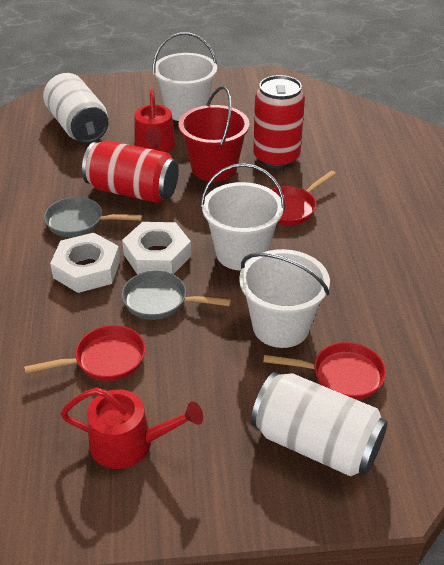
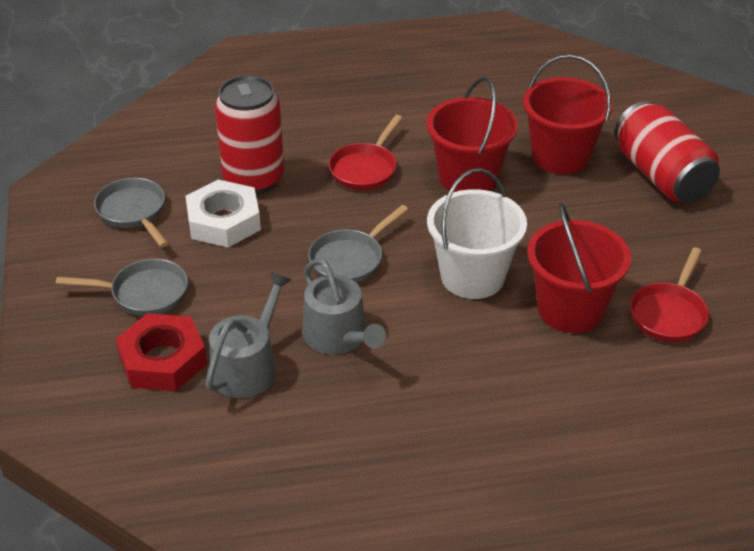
grey pan: 2 -> 3
grey watering can: 0 -> 2
red bucket: 1 -> 3
red nut: 0 -> 1
red pan: 3 -> 2
red watering can: 2 -> 0
white bucket: 3 -> 1
white can: 2 -> 0
white nut: 2 -> 1

